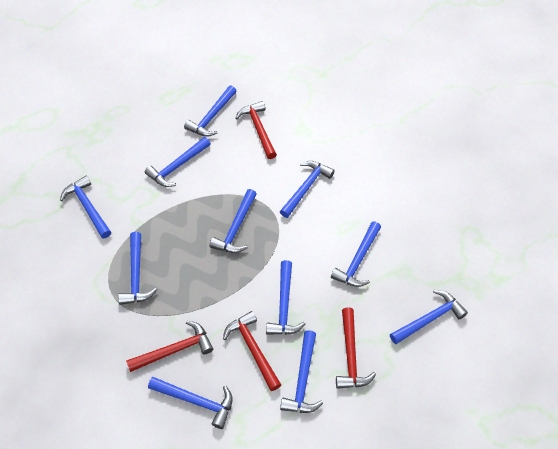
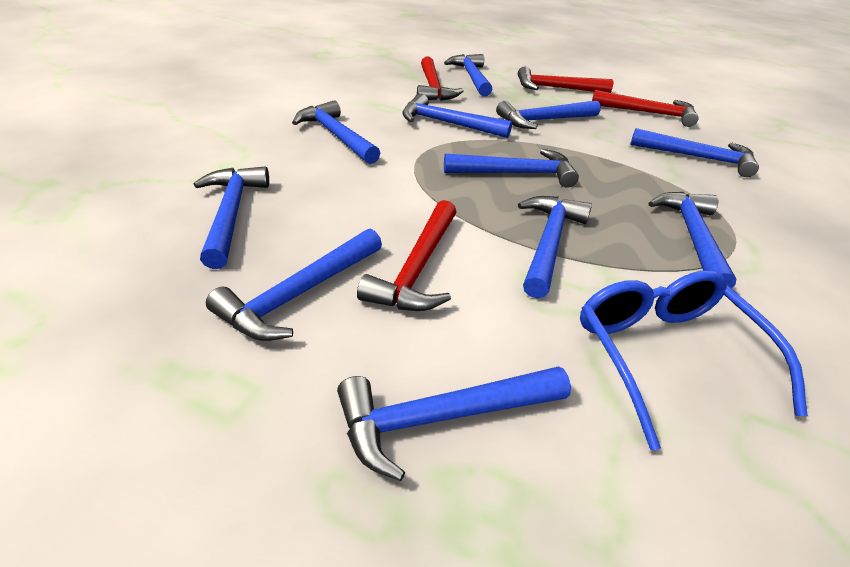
blue glasses: 0 -> 1

